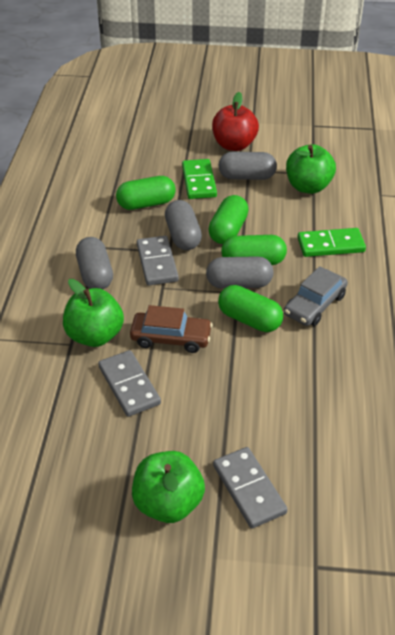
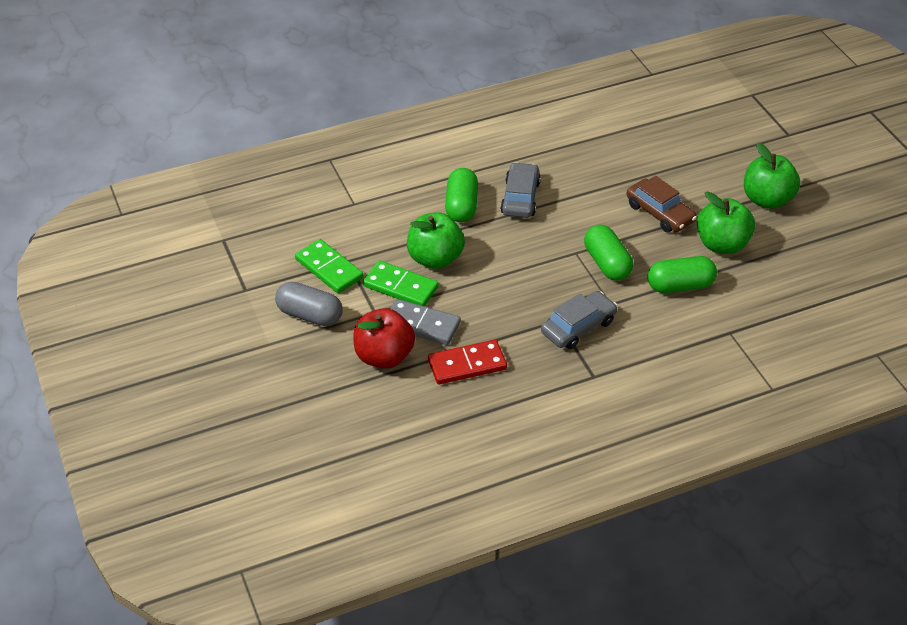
green capsule: 4 -> 3
grey capsule: 4 -> 1
grey car: 1 -> 2
grey domino: 3 -> 1
red domino: 0 -> 1

